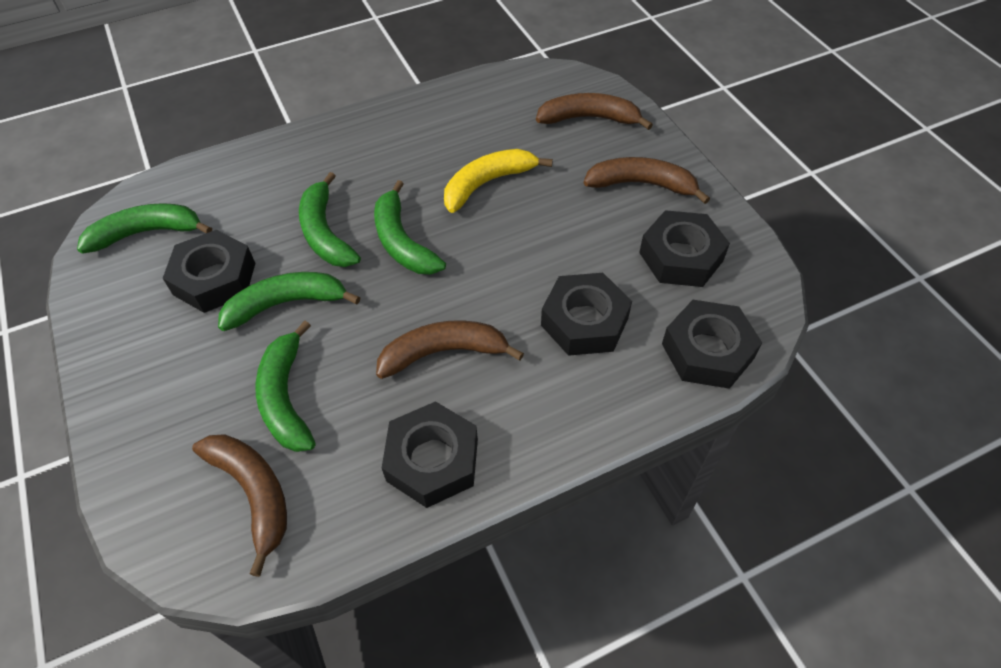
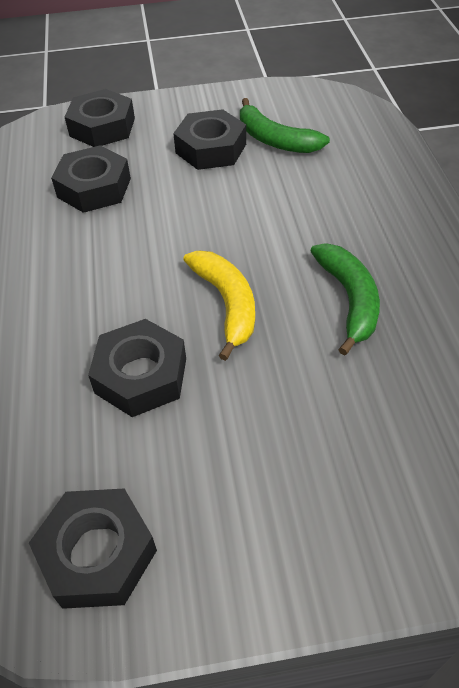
brown banana: 4 -> 0
green banana: 5 -> 2

